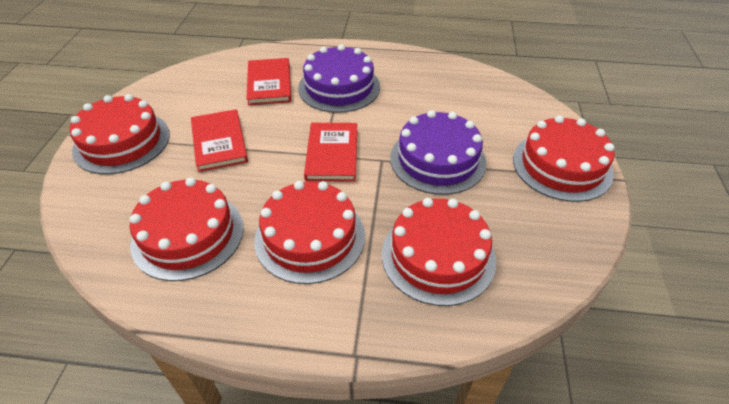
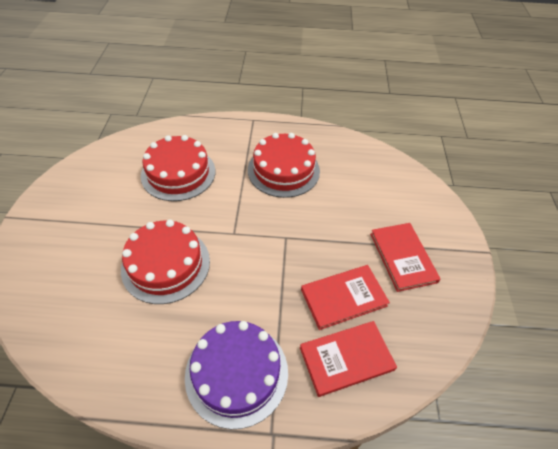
purple cake: 2 -> 1
red cake: 5 -> 3

